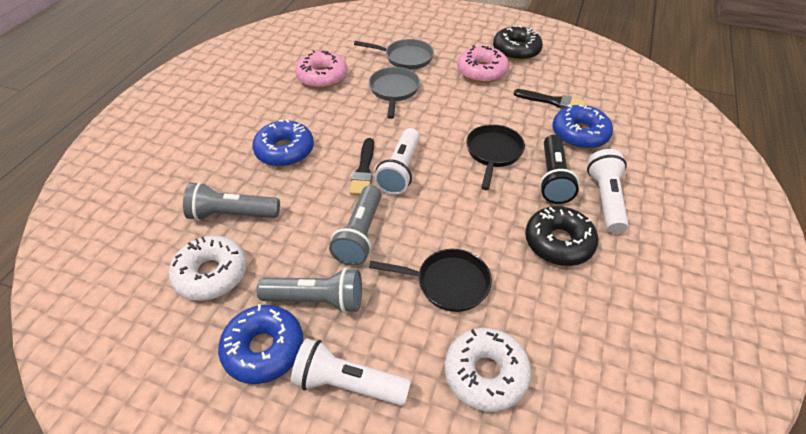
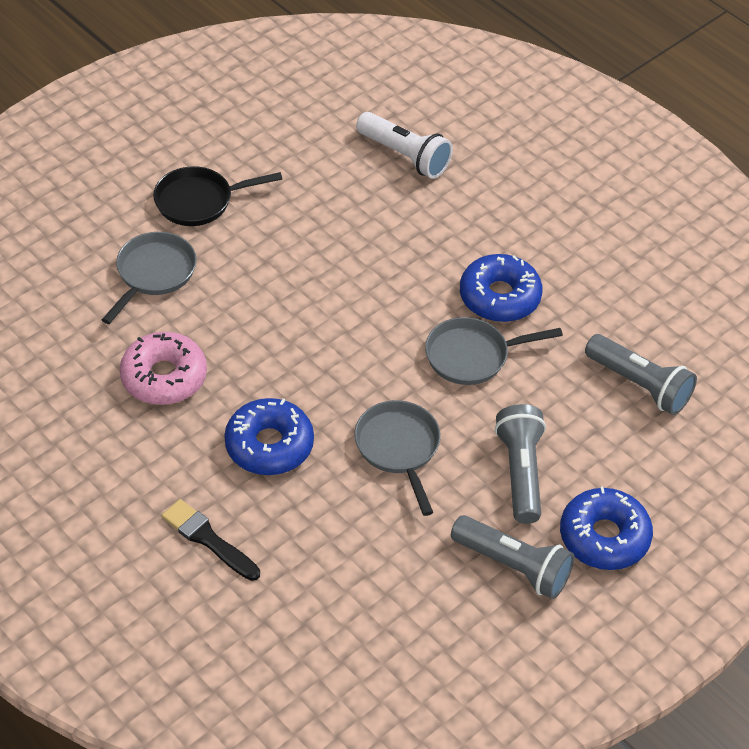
black brush: 2 -> 1
black donut: 2 -> 0
black flashlight: 1 -> 0
black pan: 2 -> 1
grey pan: 2 -> 3
pink donut: 2 -> 1
white donut: 2 -> 0
white flashlight: 3 -> 1

